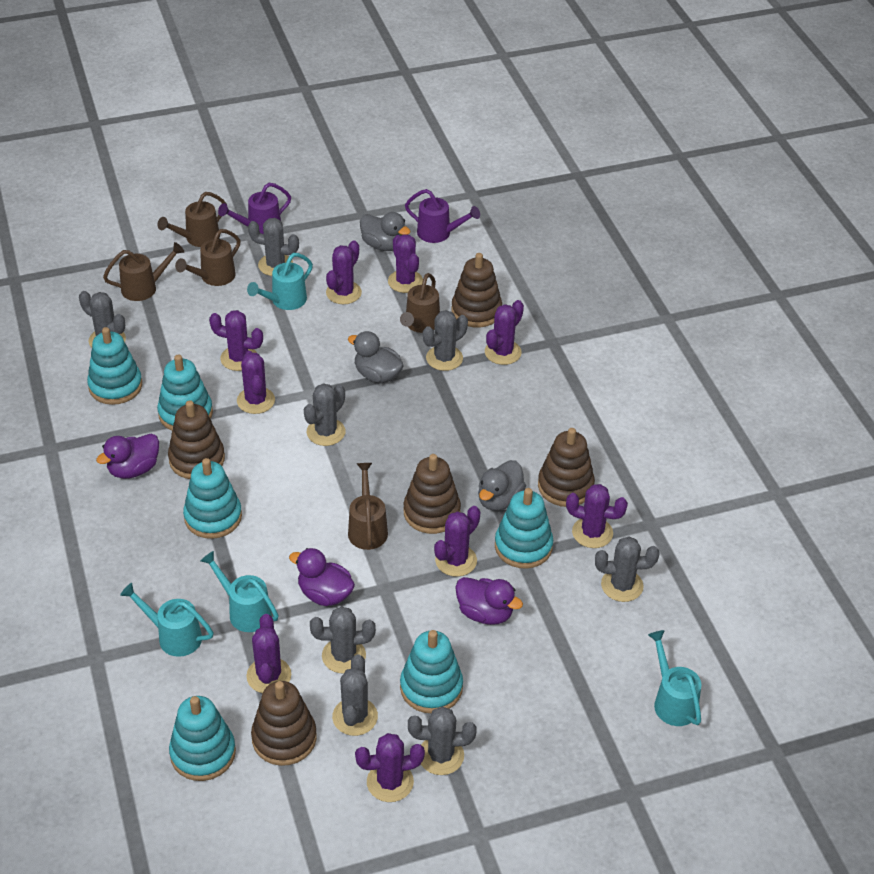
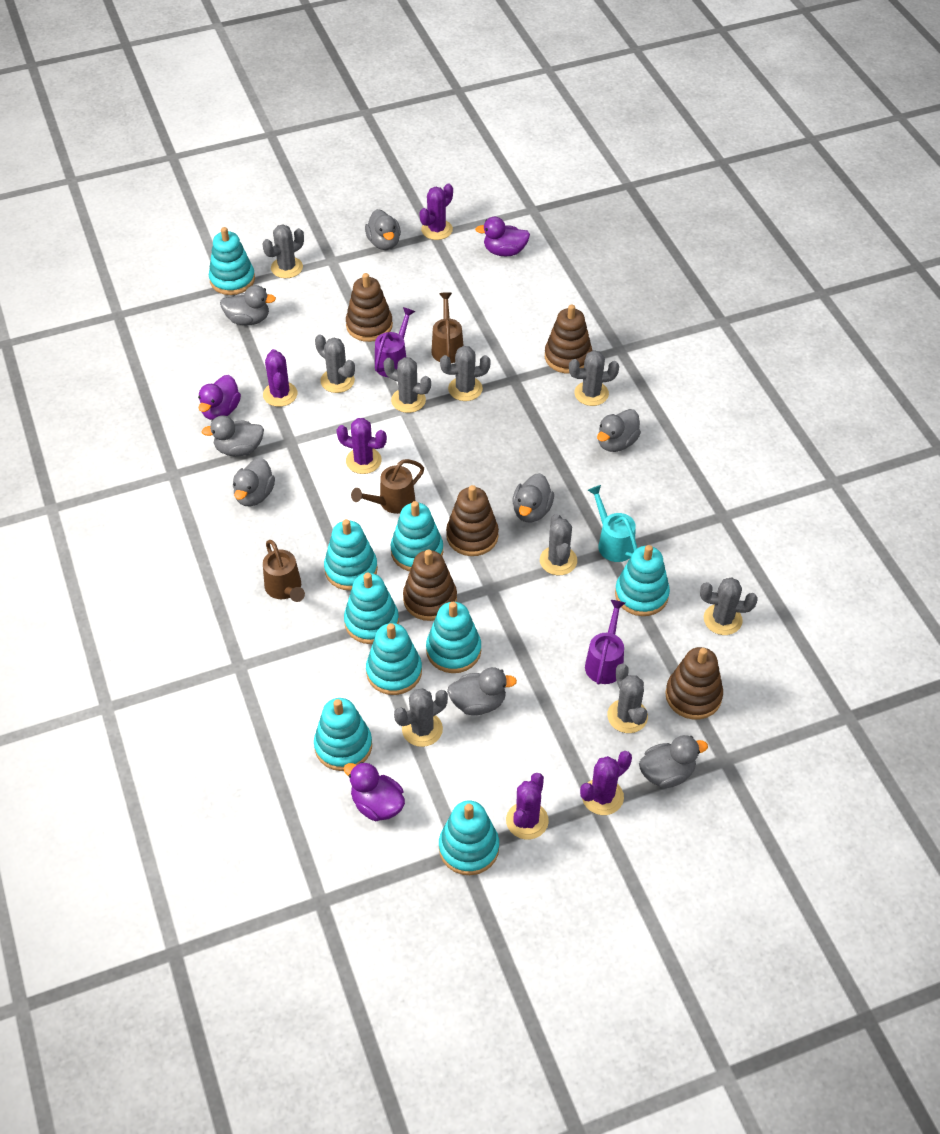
brown watering can: 5 -> 3
grey cactus: 8 -> 9
grey duck: 3 -> 8
purple cactus: 9 -> 5
turquoise stacking toy: 6 -> 9
turquoise watering can: 4 -> 1

